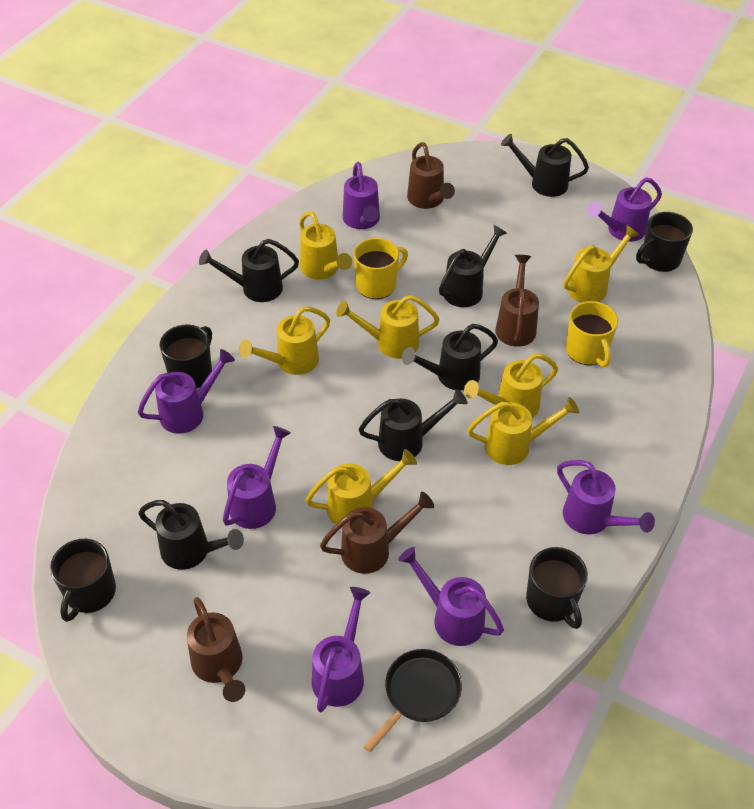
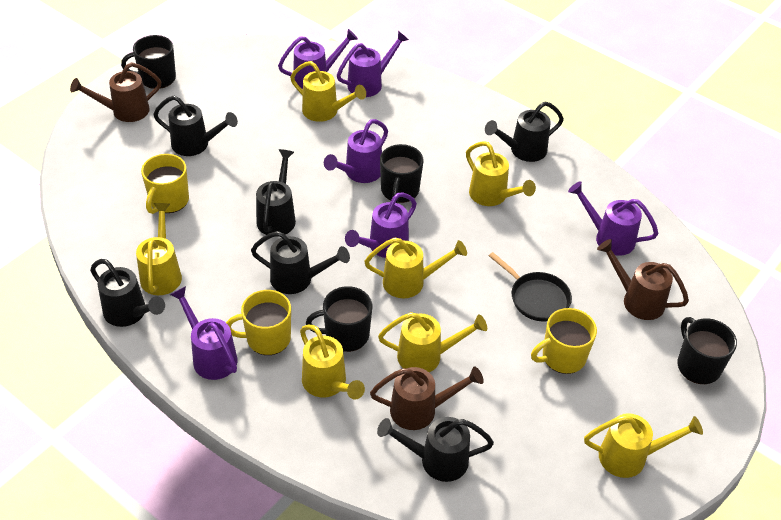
brown watering can: 4 -> 3
purple watering can: 7 -> 6
yellow mug: 2 -> 3

